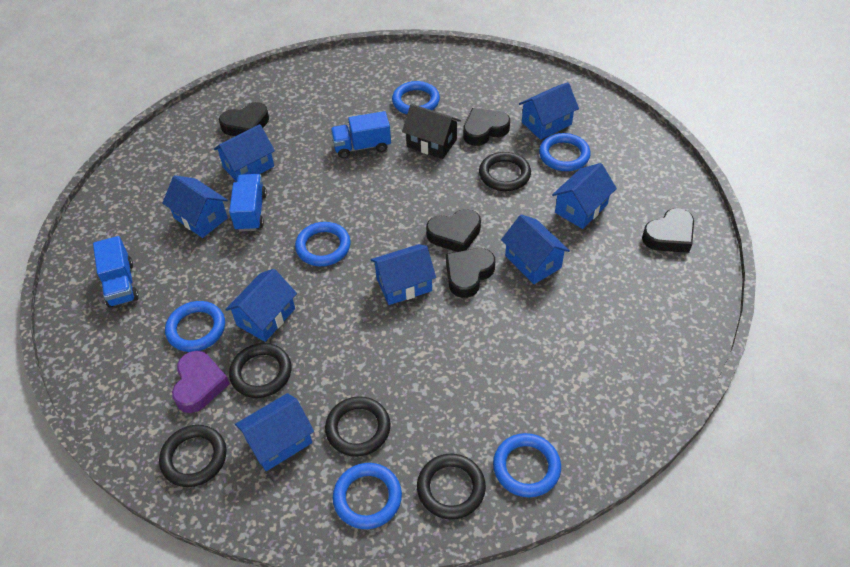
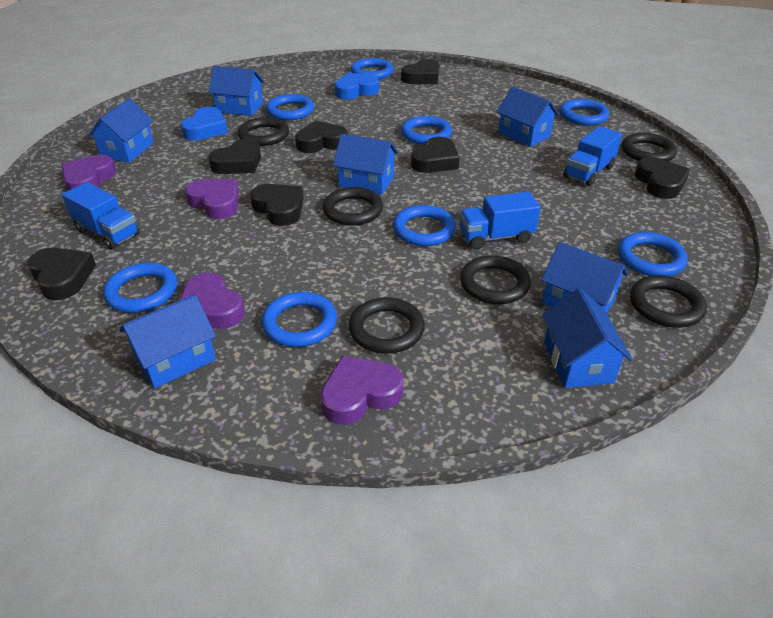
black heart: 5 -> 7
black house: 1 -> 0
black ring: 5 -> 6
blue heart: 0 -> 2
blue house: 8 -> 7
blue ring: 6 -> 8
purple heart: 1 -> 4

